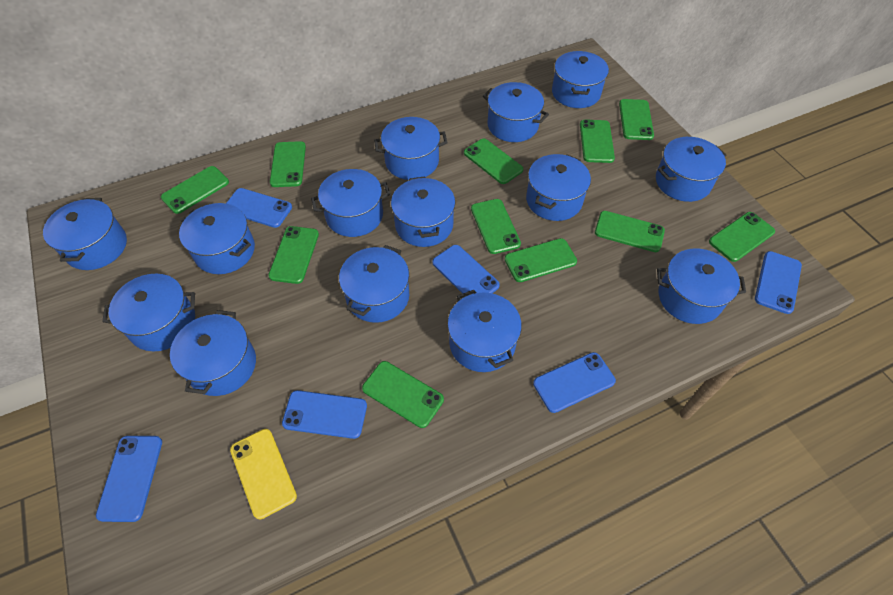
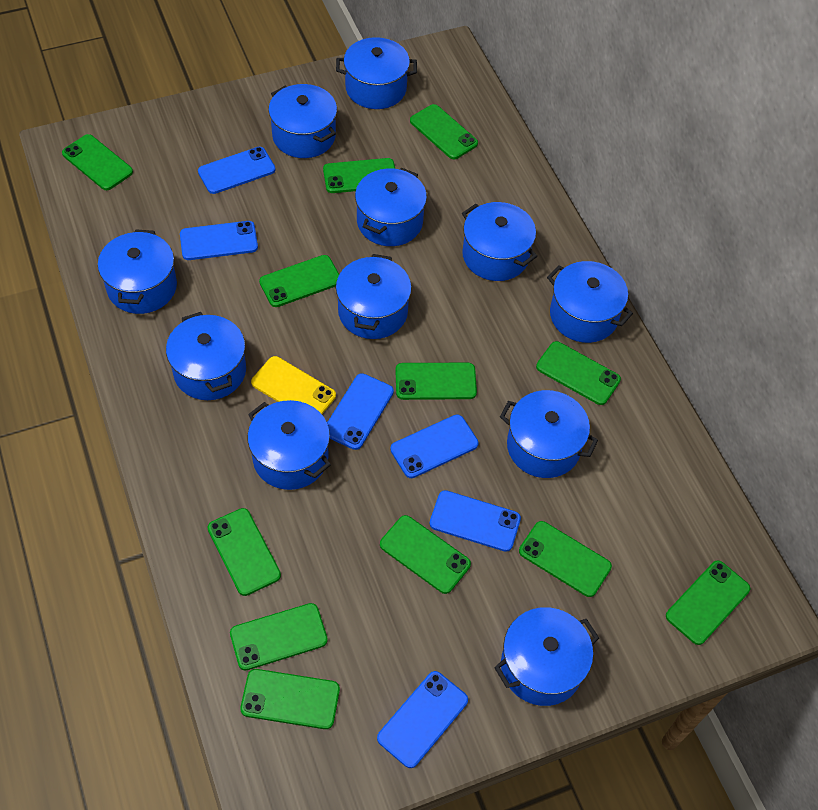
blue pot: 14 -> 11
green phone: 11 -> 12

